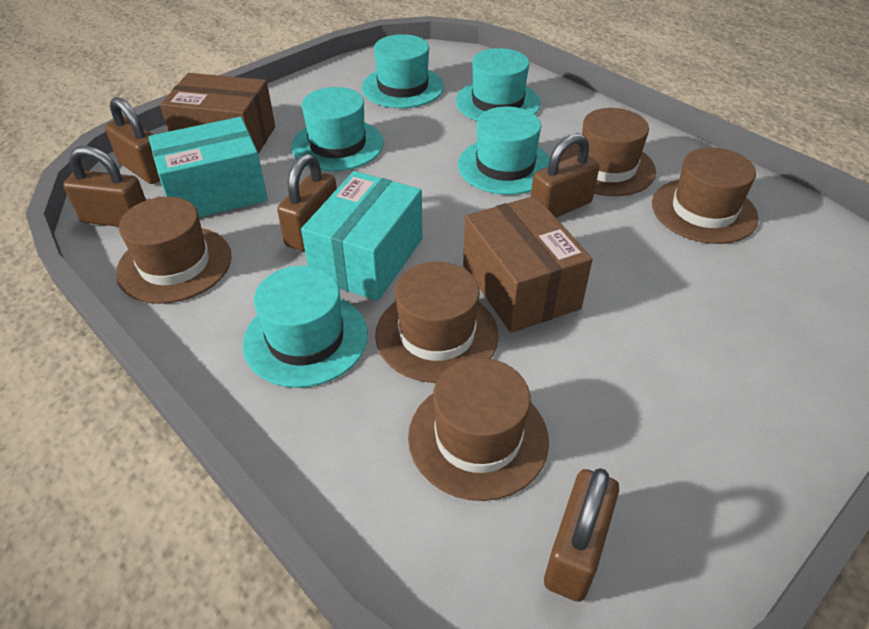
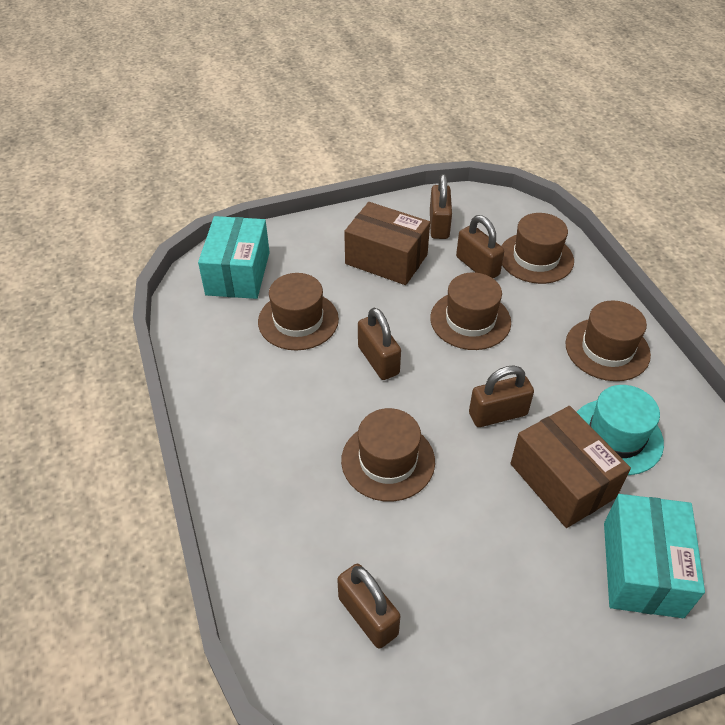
turquoise hat: 5 -> 1

